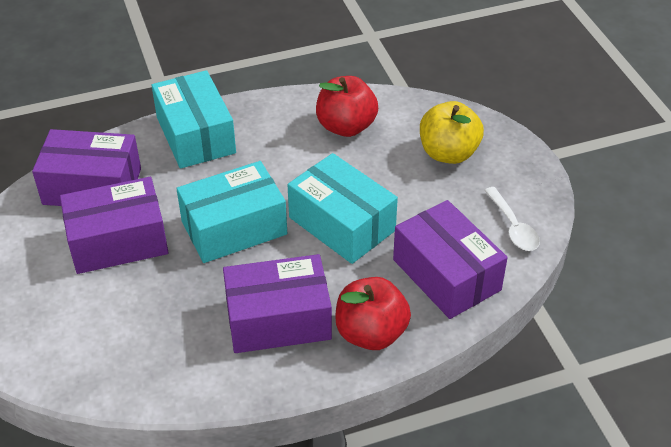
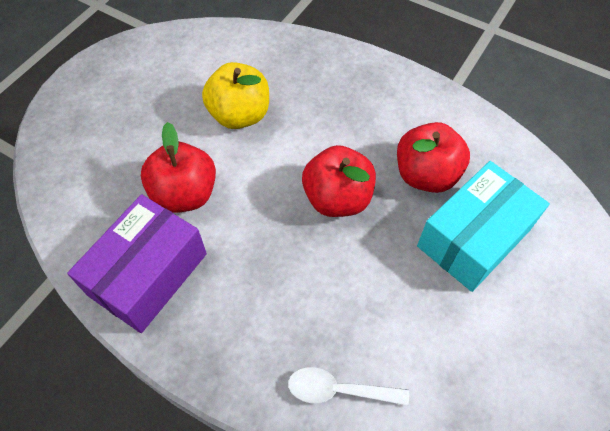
purple box: 4 -> 1
red apple: 2 -> 3
turquoise box: 3 -> 1

